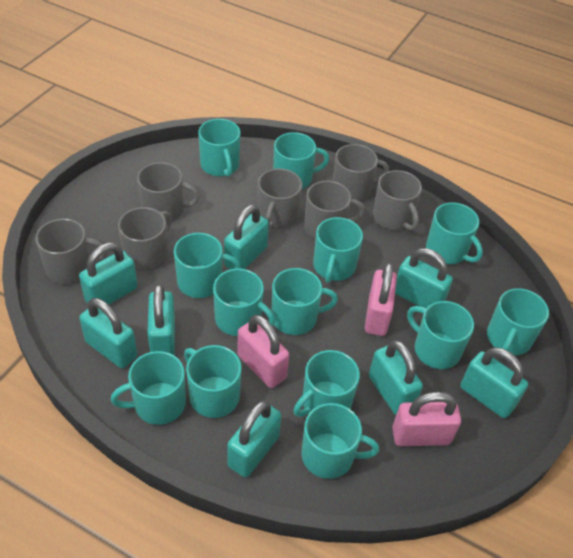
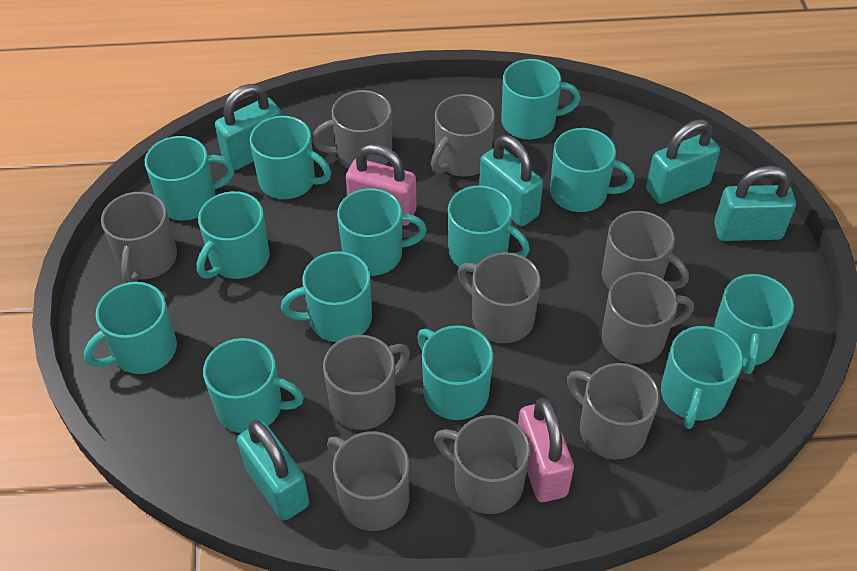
grey mug: 7 -> 10
pink padlock: 3 -> 2
turquoise padlock: 8 -> 5

